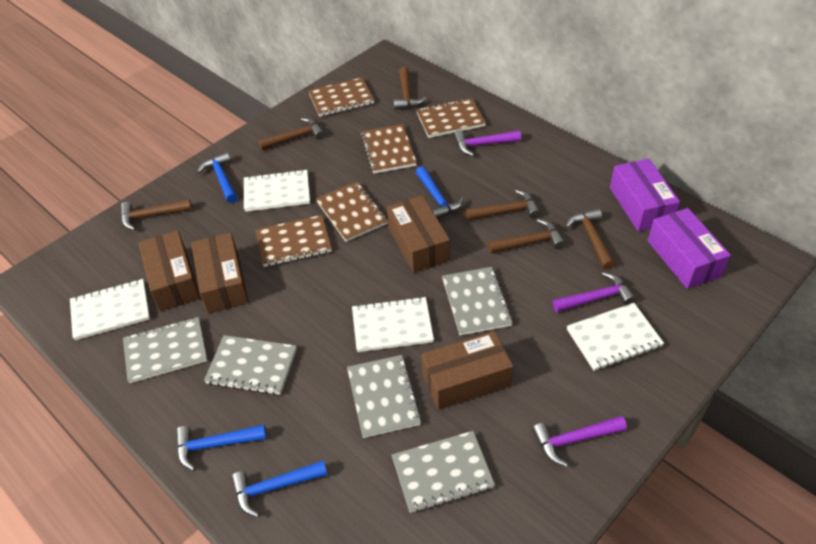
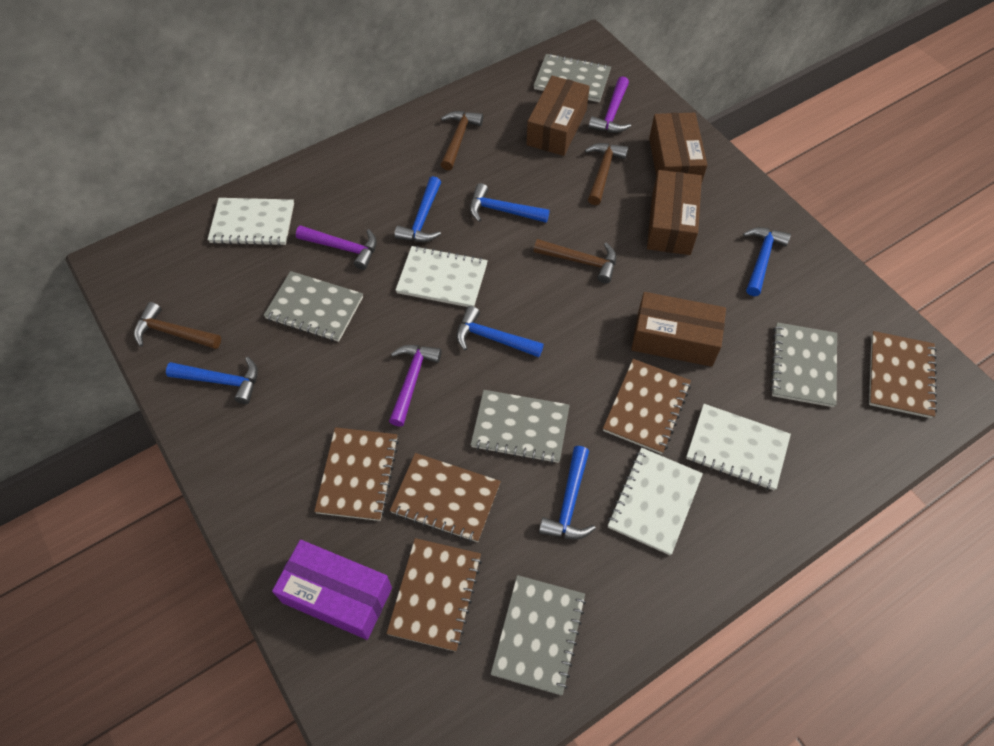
blue hammer: 4 -> 6
brown hammer: 6 -> 4
purple box: 2 -> 1

